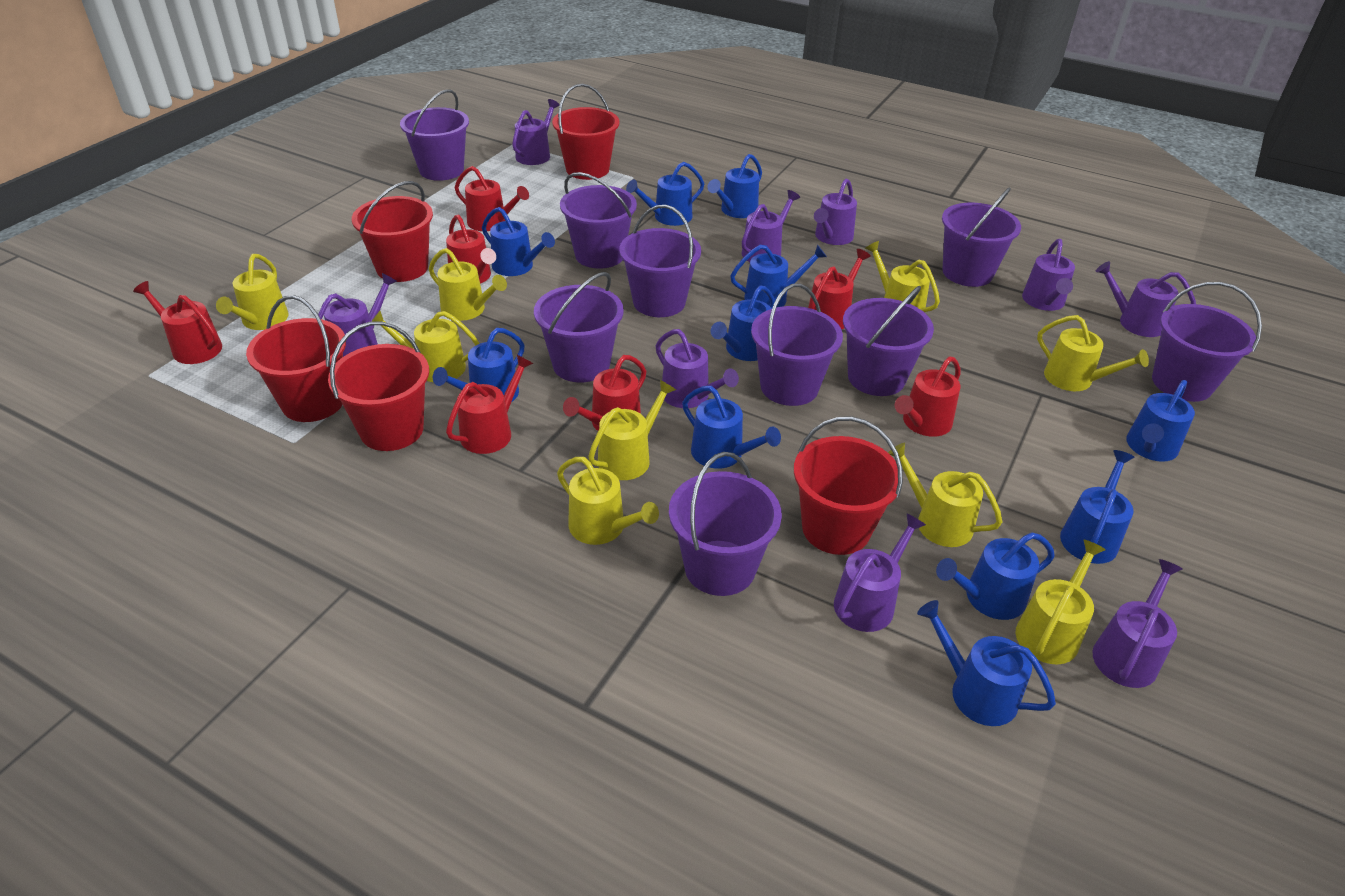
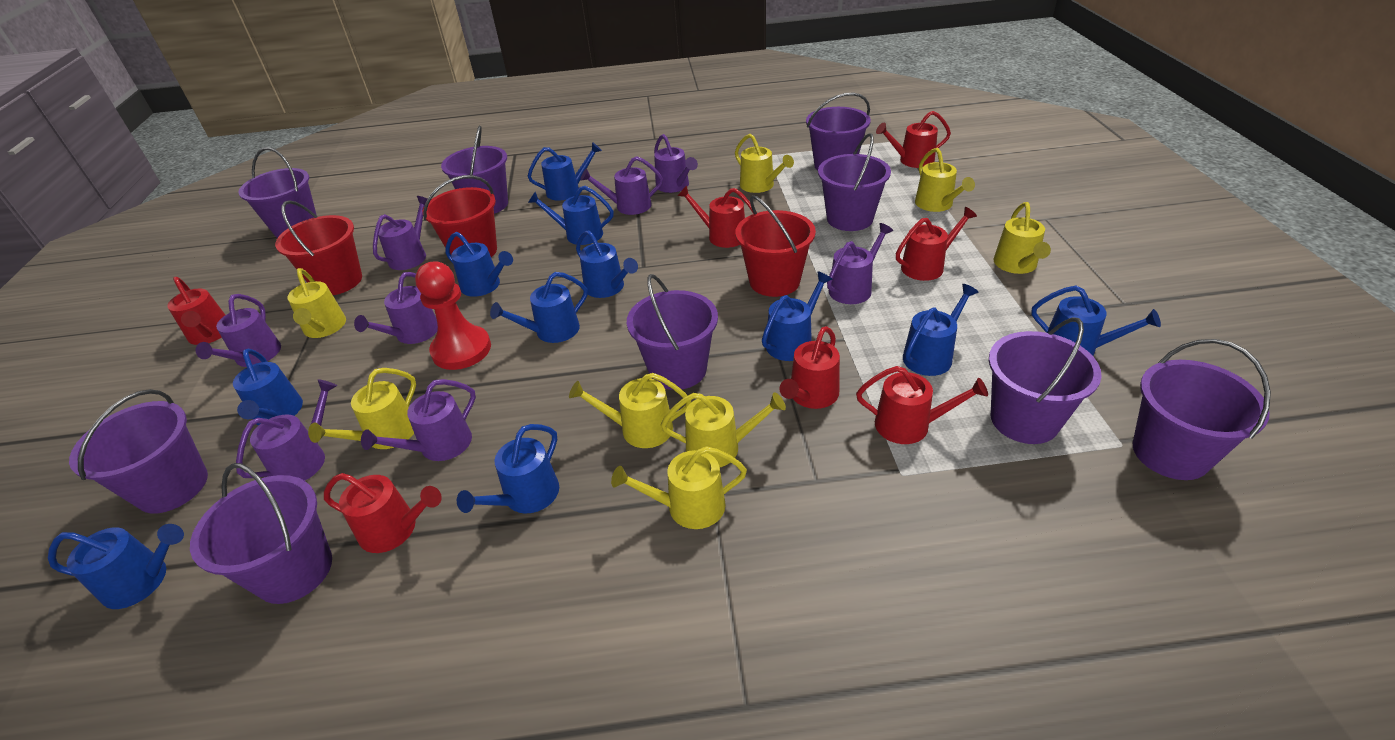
purple watering can: 9 -> 8
red bucket: 5 -> 3
red pawn: 0 -> 1
yellow watering can: 9 -> 8

